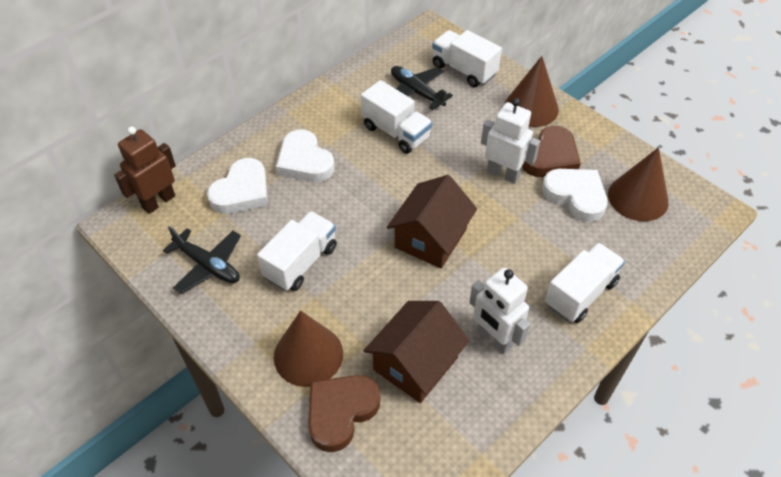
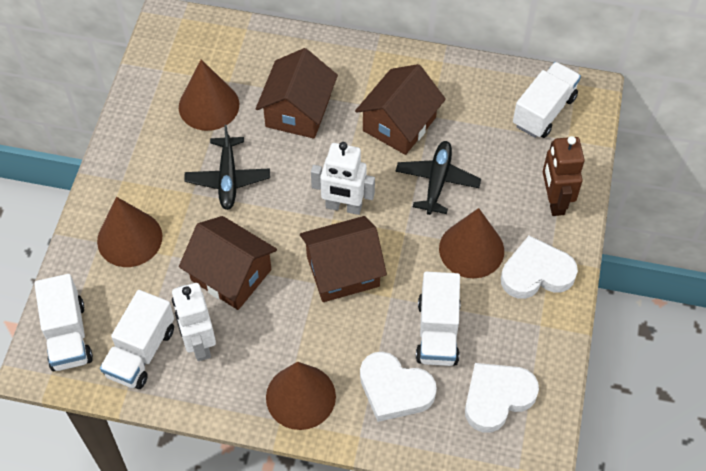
brown cone: 3 -> 4
brown heart: 2 -> 0
brown house: 2 -> 4

